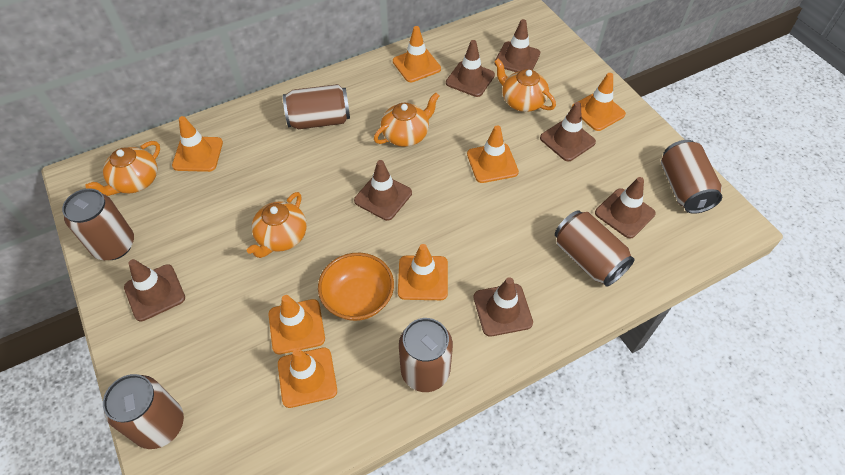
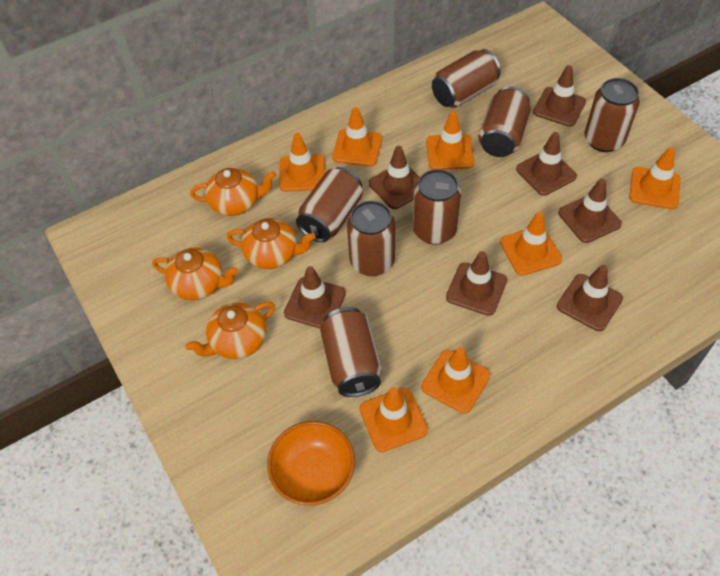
brown can: 6 -> 7

